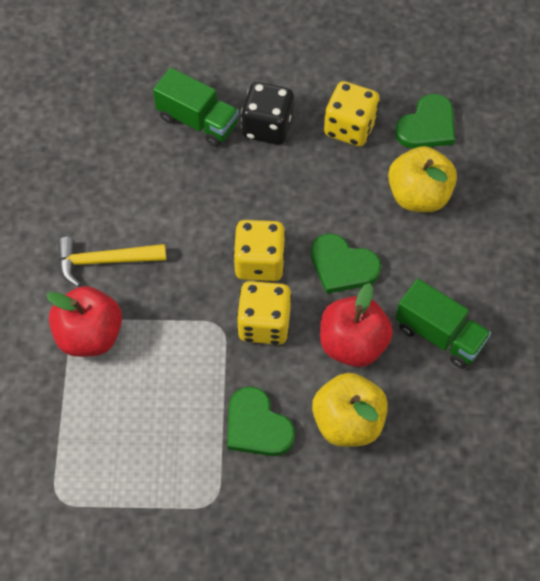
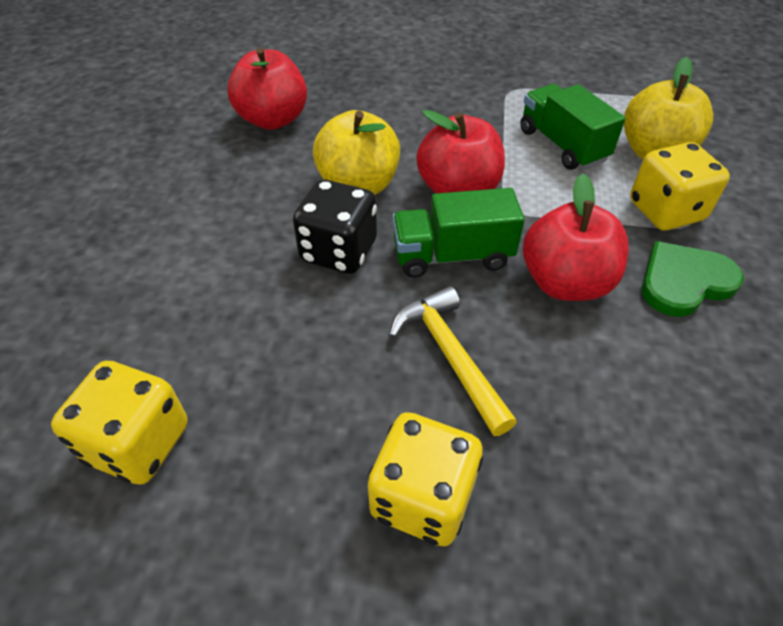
green heart: 3 -> 1
red apple: 2 -> 3

